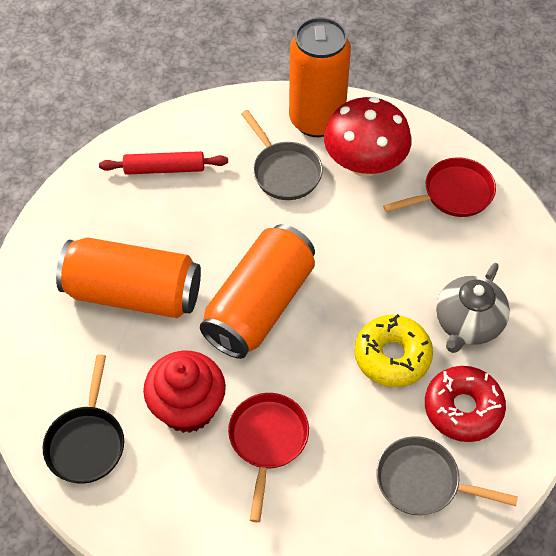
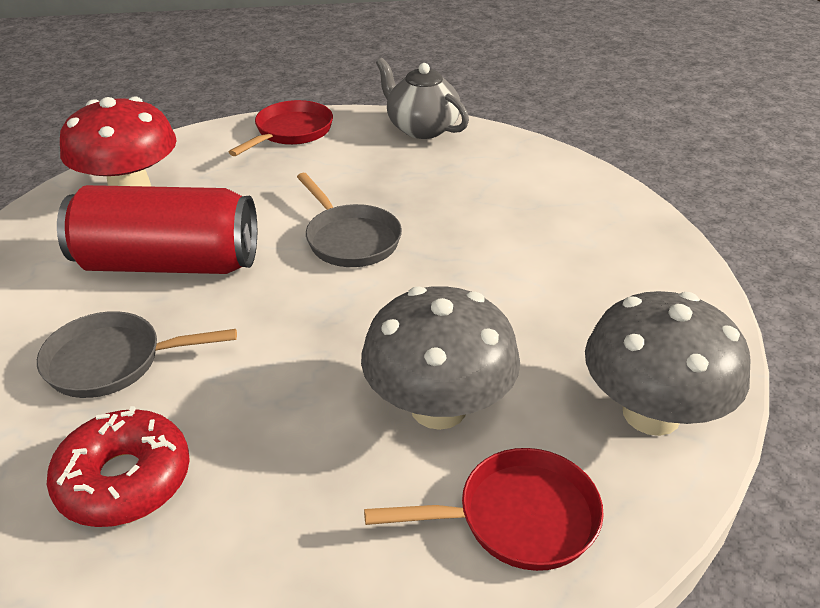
black pan: 1 -> 0
grey mushroom: 0 -> 2
orange can: 3 -> 0
red can: 0 -> 1
red cupcake: 1 -> 0
red rolling pin: 1 -> 0
yellow donut: 1 -> 0

